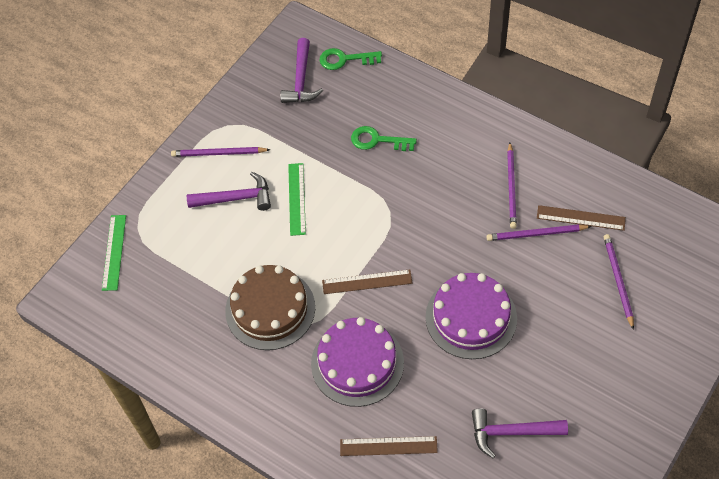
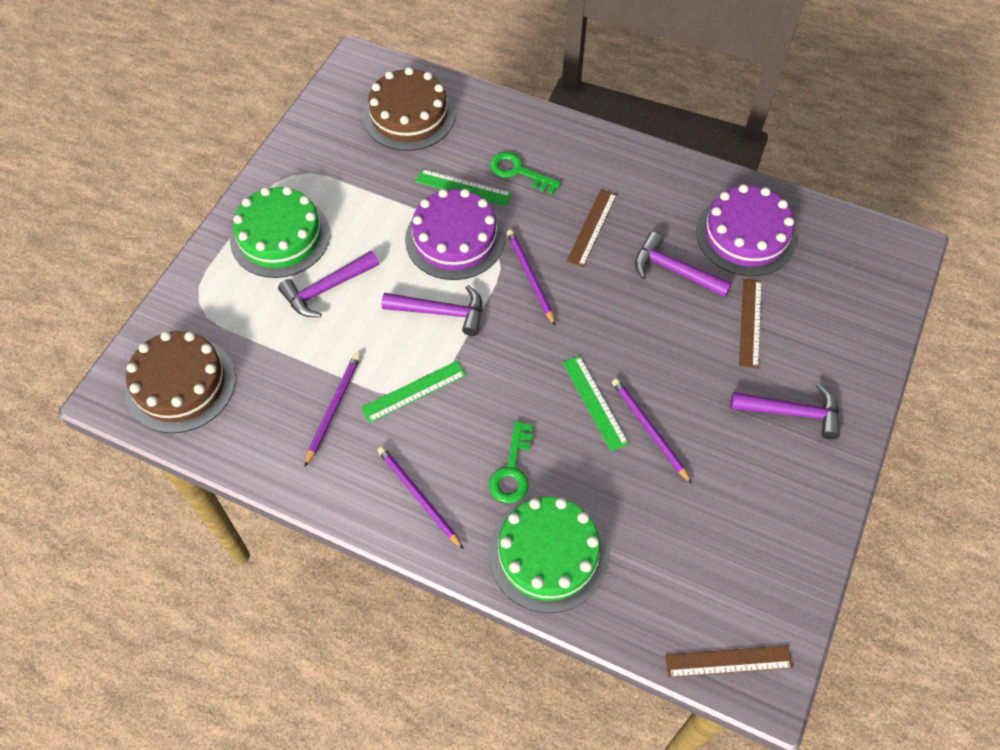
brown cake: 1 -> 2
green cake: 0 -> 2
green ruler: 2 -> 3
purple hammer: 3 -> 4

